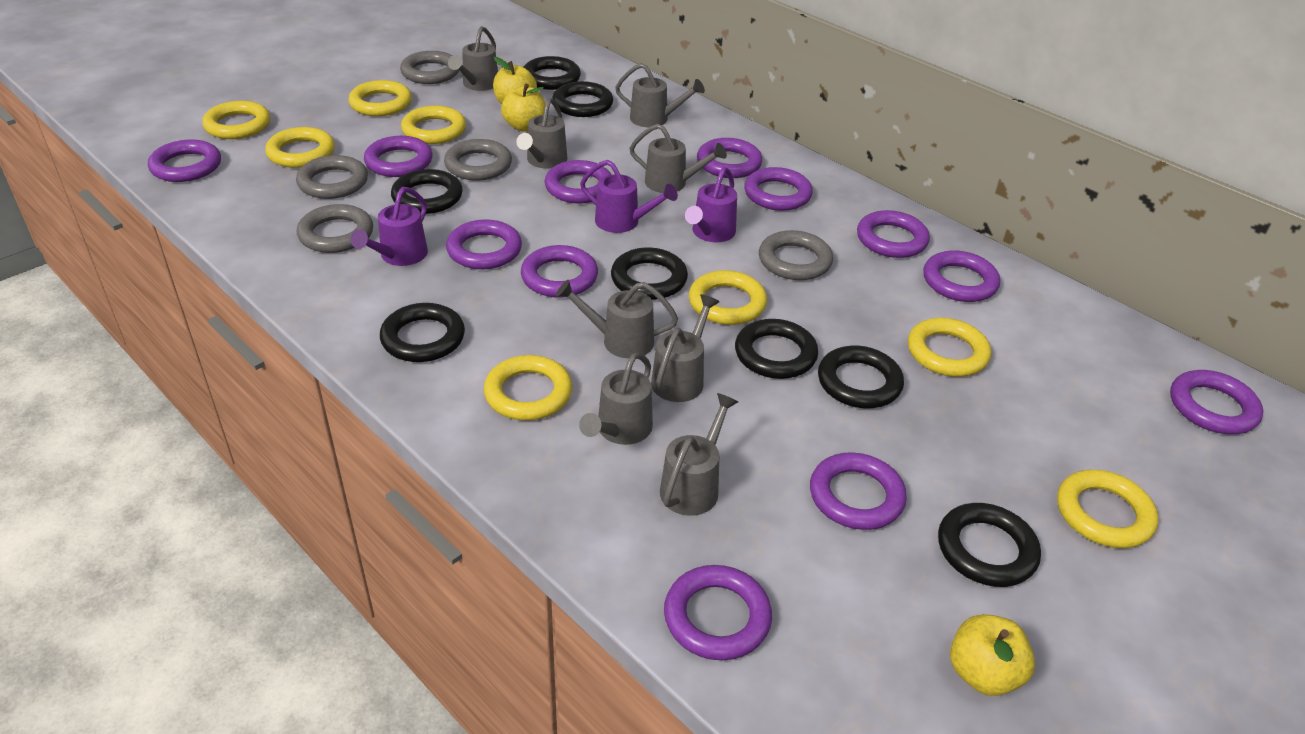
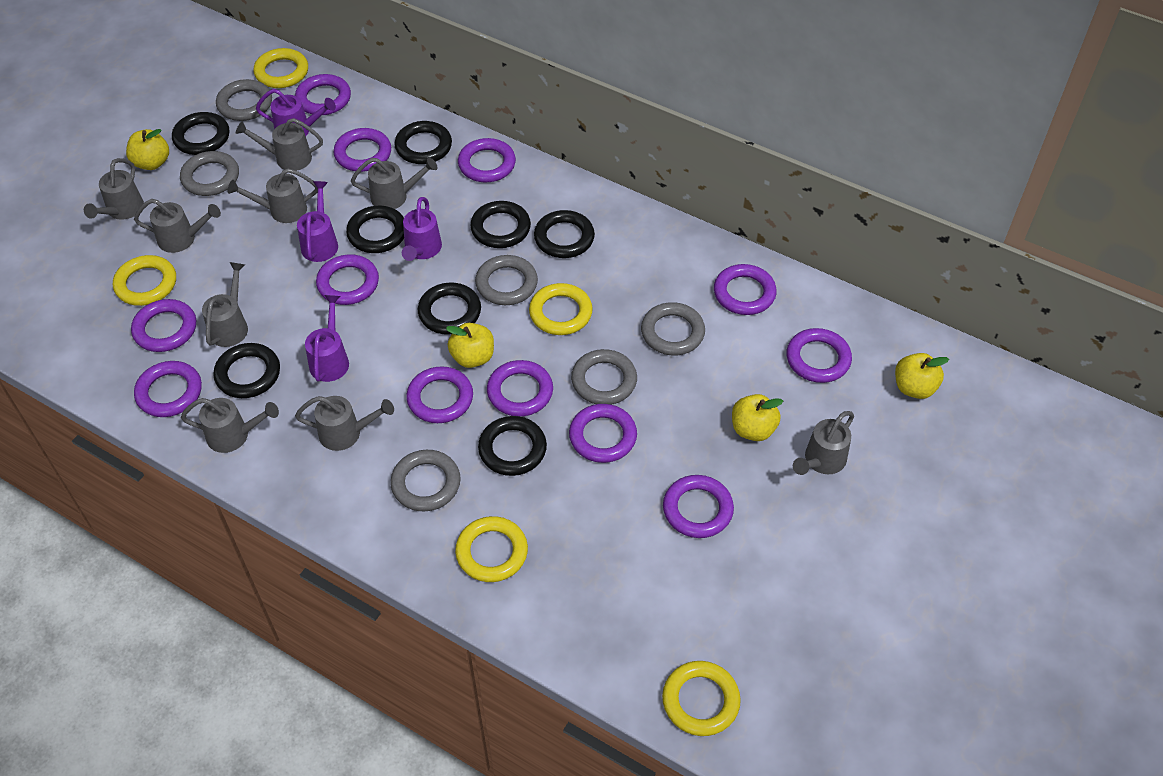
grey ring: 5 -> 6
grey watering can: 8 -> 9
purple watering can: 3 -> 4
yellow apple: 3 -> 4
yellow ring: 8 -> 5

